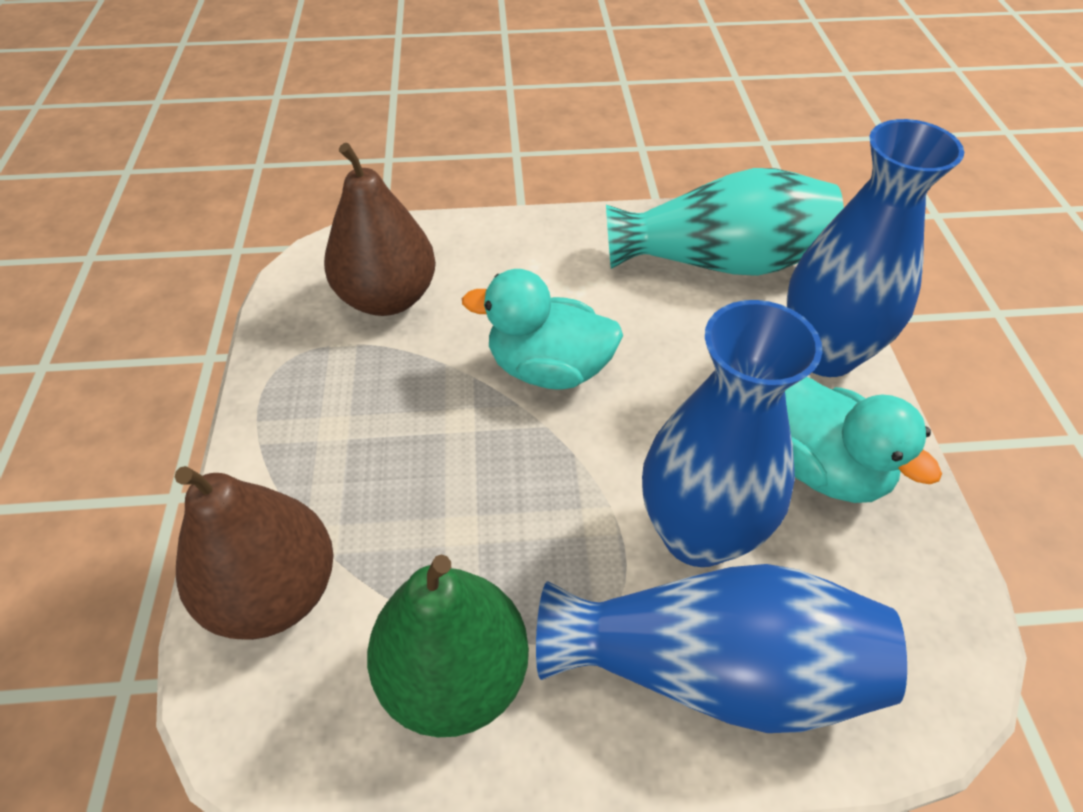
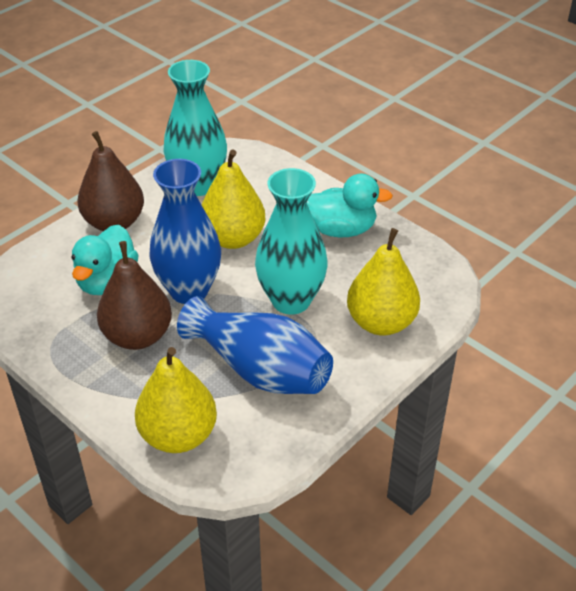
blue vase: 3 -> 2
green pear: 1 -> 0
turquoise vase: 1 -> 2
yellow pear: 0 -> 3

